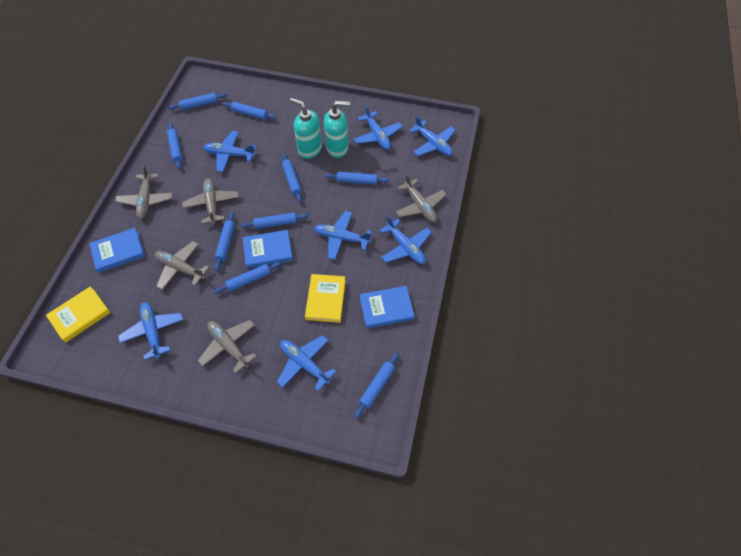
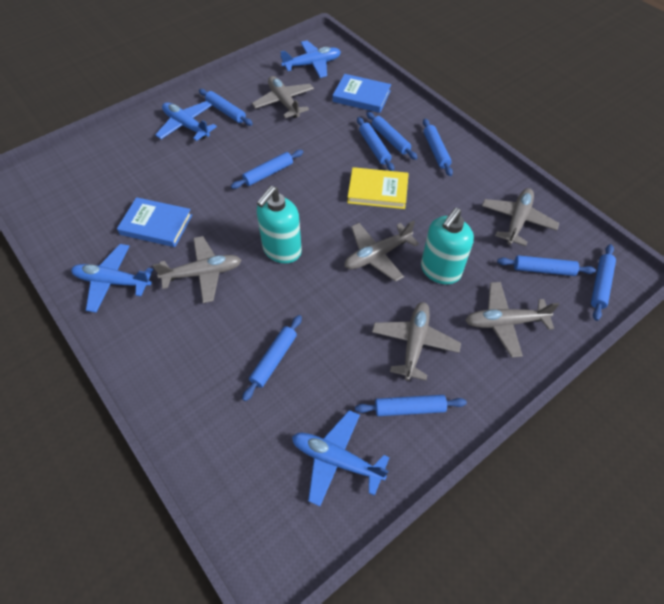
blue book: 3 -> 2
blue plane: 7 -> 4
grey plane: 5 -> 6
yellow book: 2 -> 1

